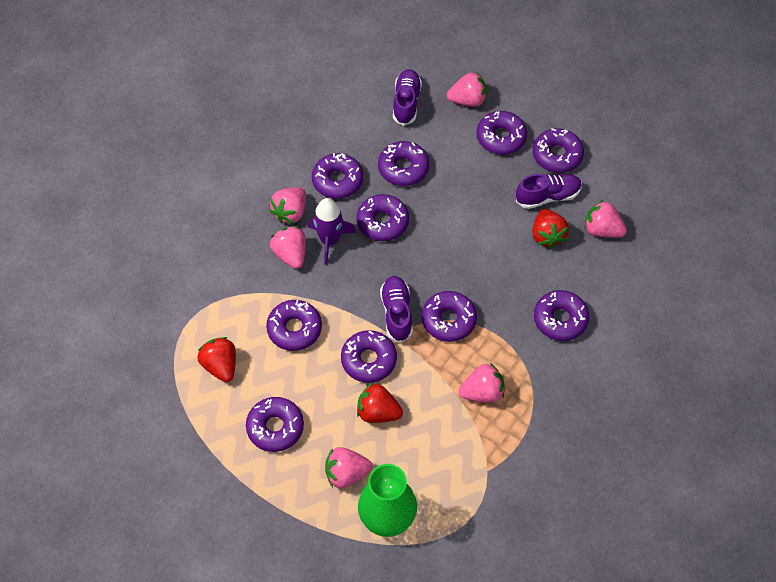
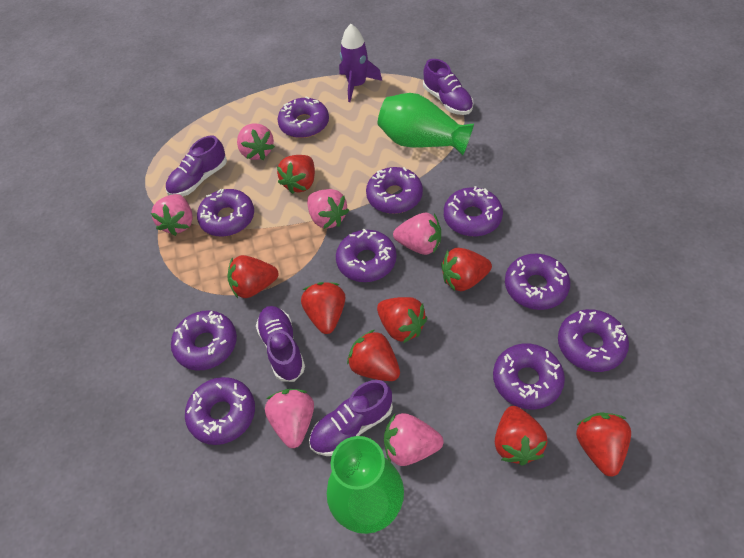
green vase: 1 -> 2
purple shoe: 3 -> 4
red strawberry: 3 -> 8

